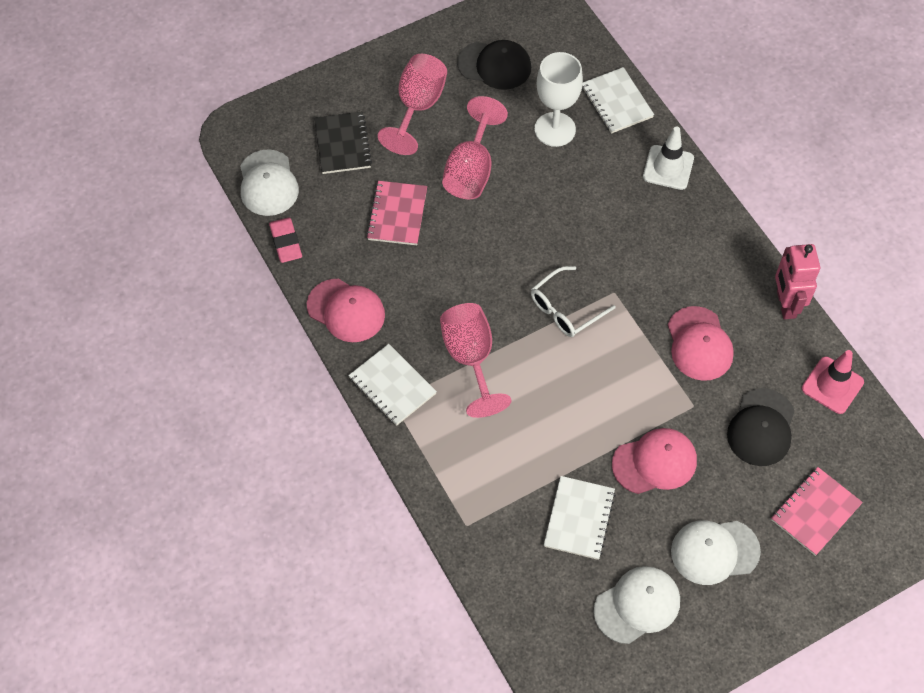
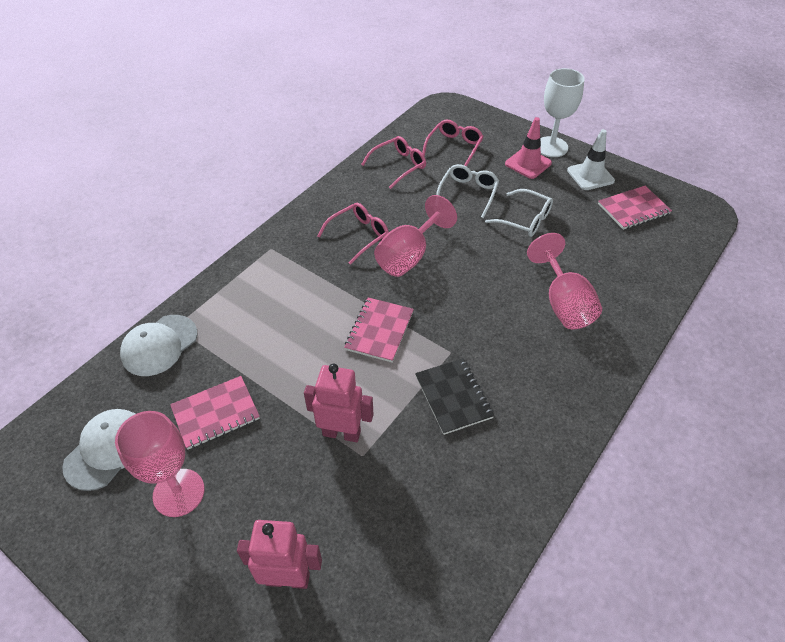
black cap: 2 -> 0
pink cap: 3 -> 0
pink eraser: 1 -> 0
pink glasses: 0 -> 3
pink notebook: 2 -> 3
pink robot: 1 -> 2
white cap: 3 -> 2
white glasses: 1 -> 2
white notebook: 3 -> 0

